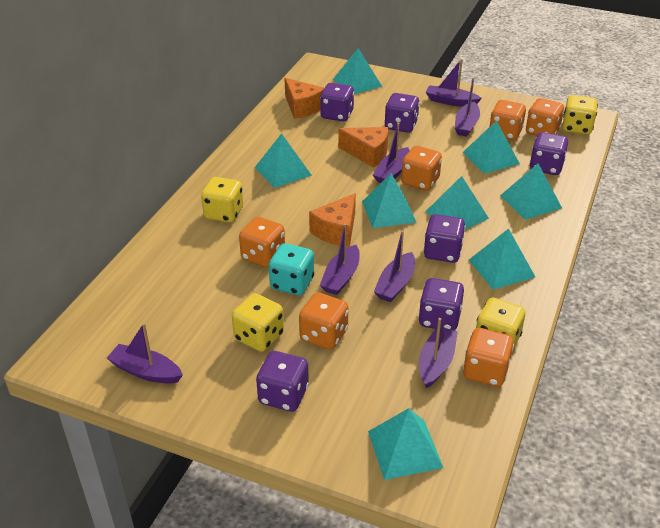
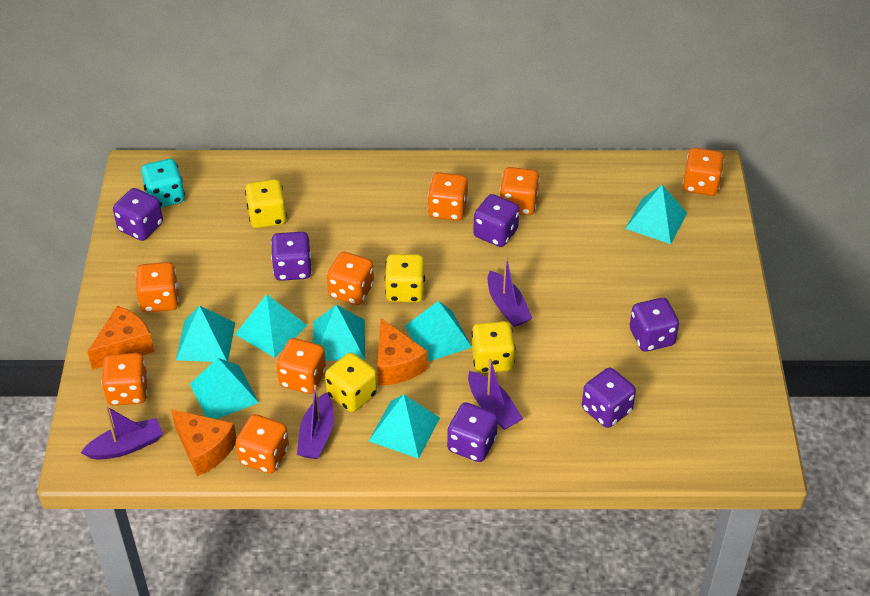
orange dice: 6 -> 8
purple boat: 7 -> 4
turquoise pyramid: 8 -> 7

